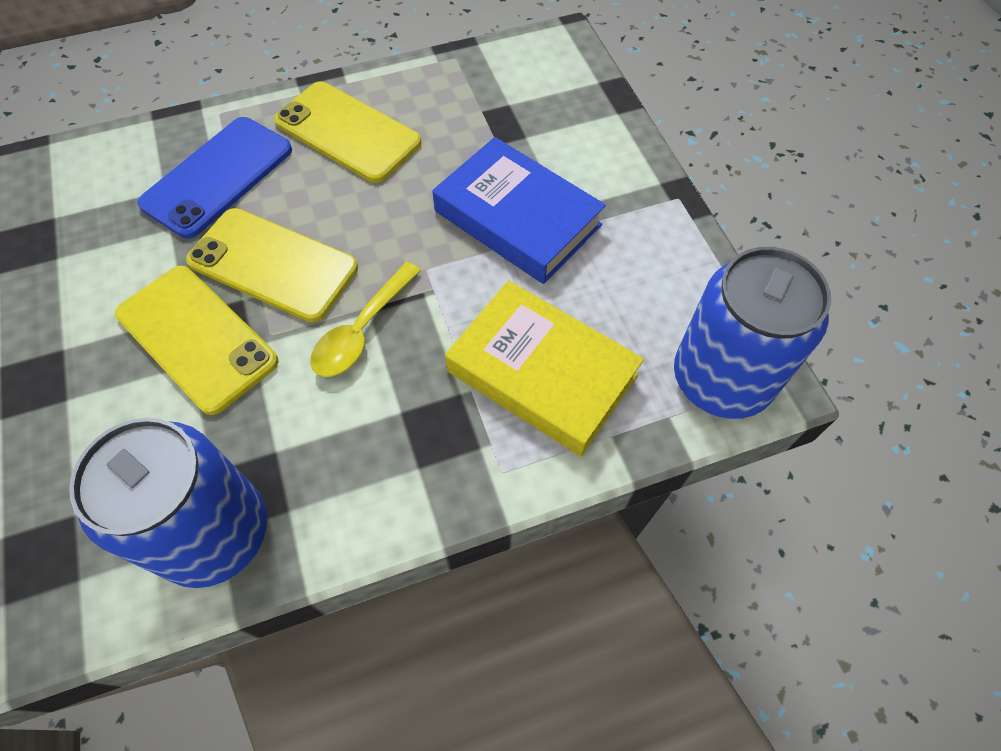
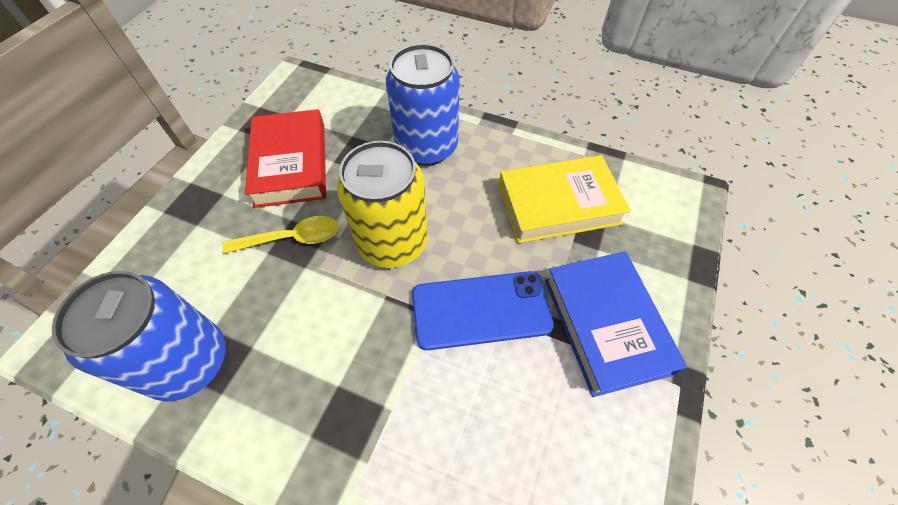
red book: 0 -> 1
yellow can: 0 -> 1
yellow phone: 3 -> 0

